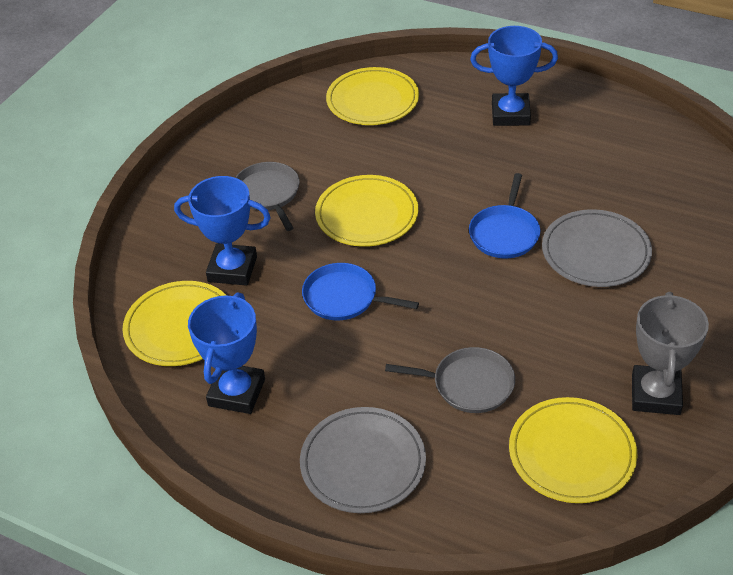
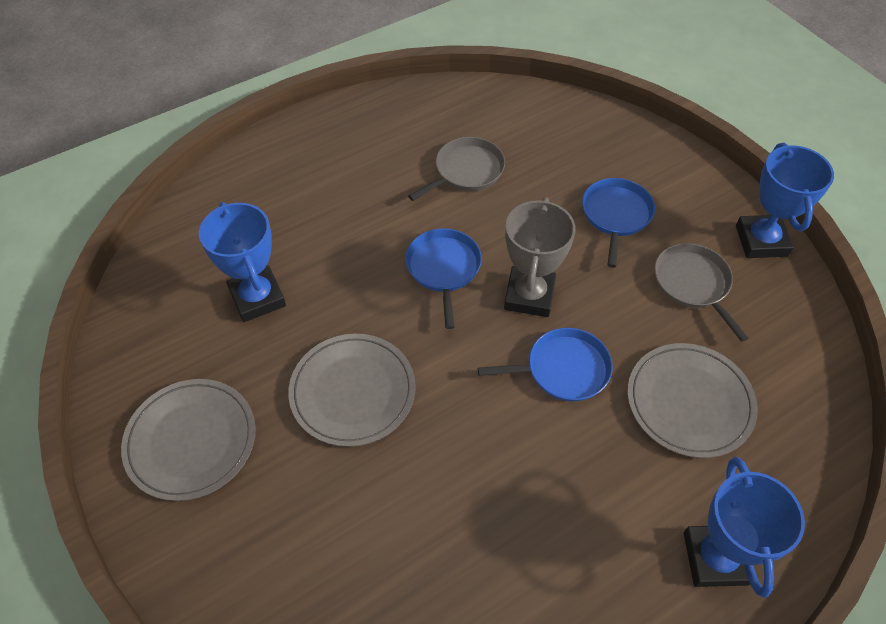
blue pan: 2 -> 3
grey plate: 2 -> 3
yellow plate: 4 -> 0

